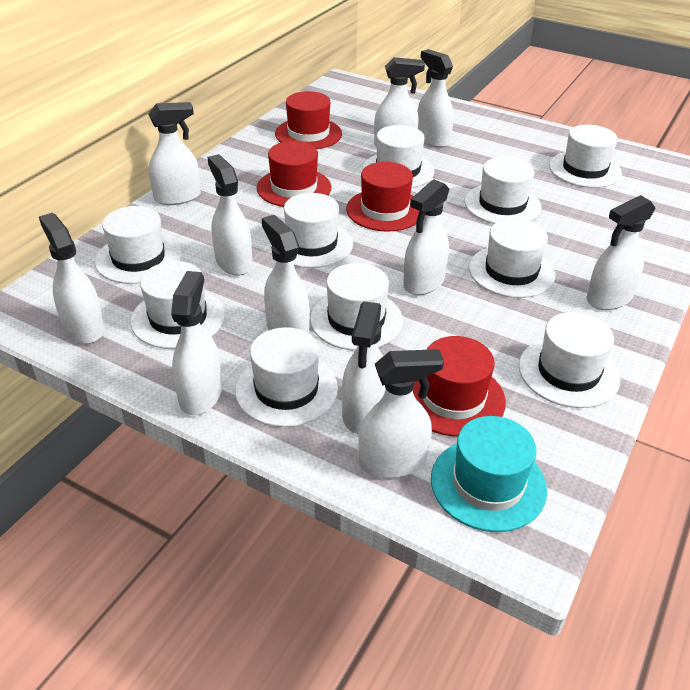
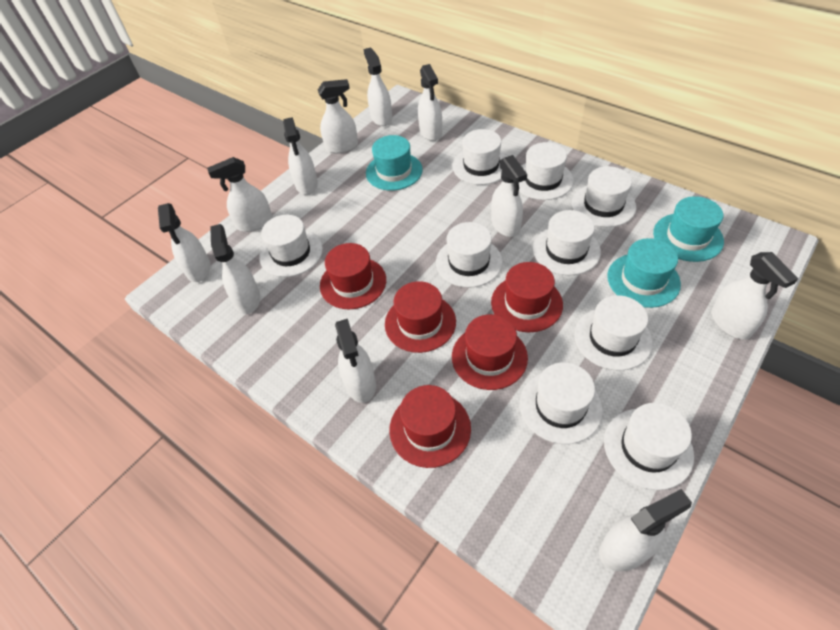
red hat: 4 -> 5
turquoise hat: 1 -> 3
white hat: 10 -> 9

